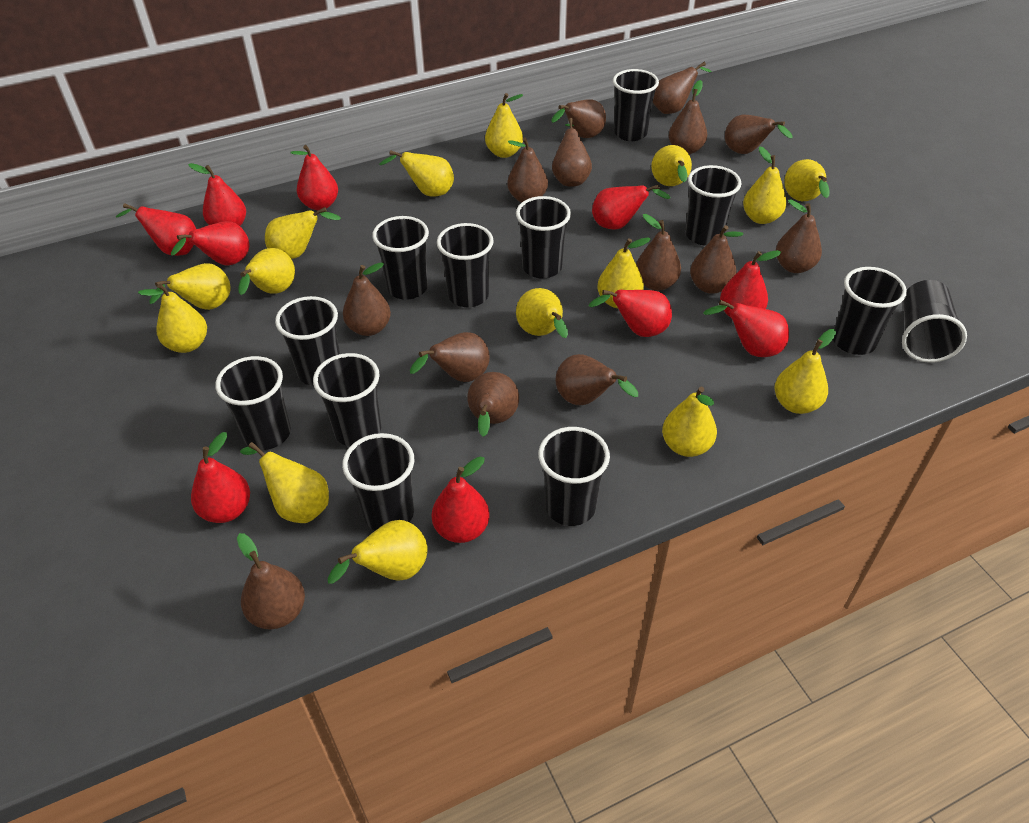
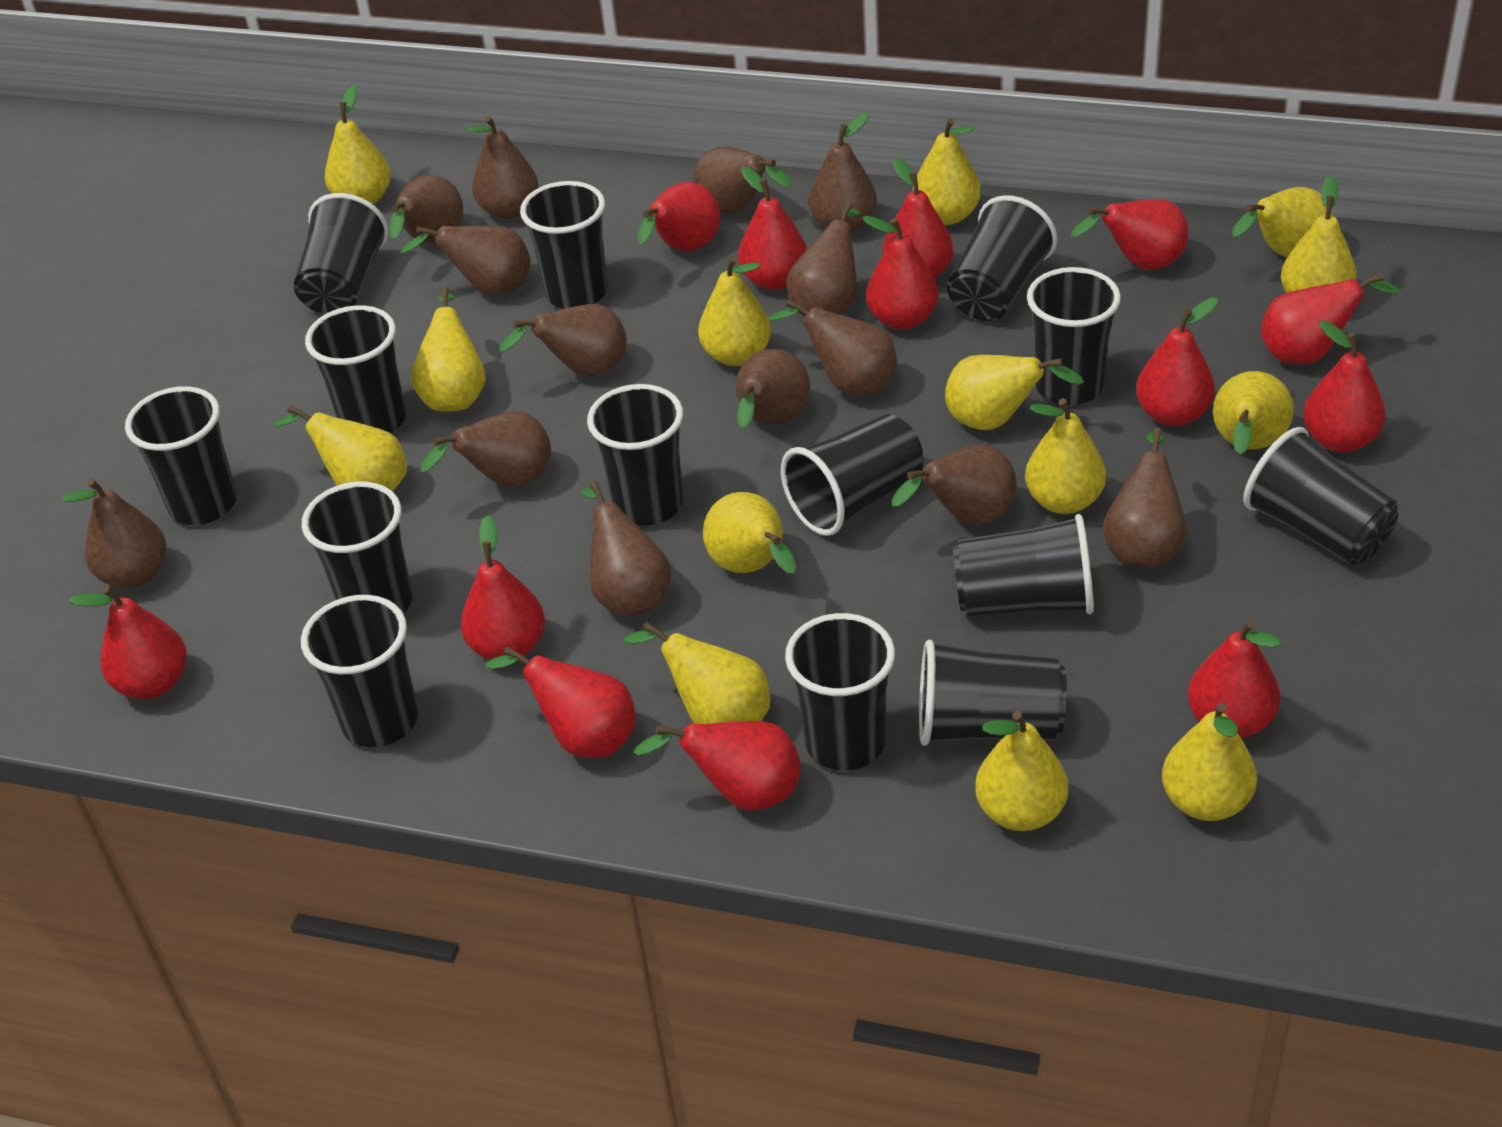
black cup: 12 -> 14
red pear: 10 -> 13
yellow pear: 15 -> 14

